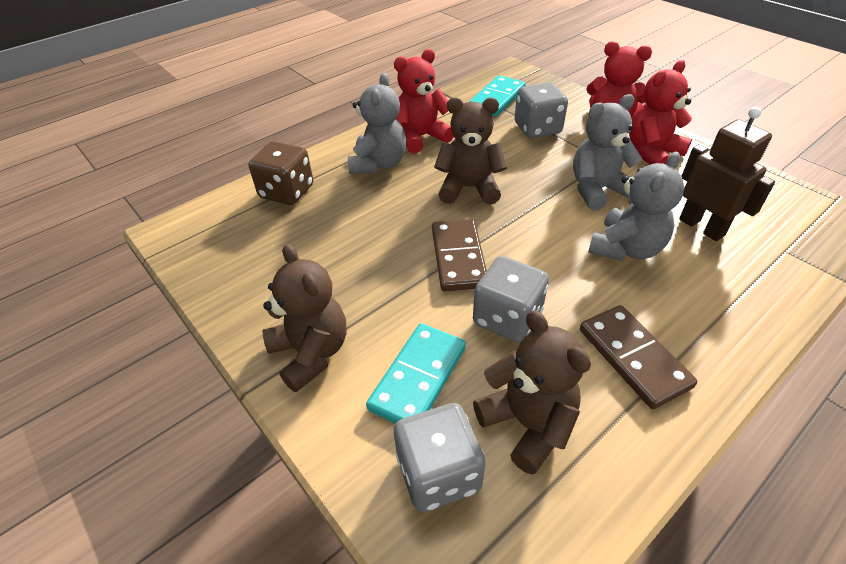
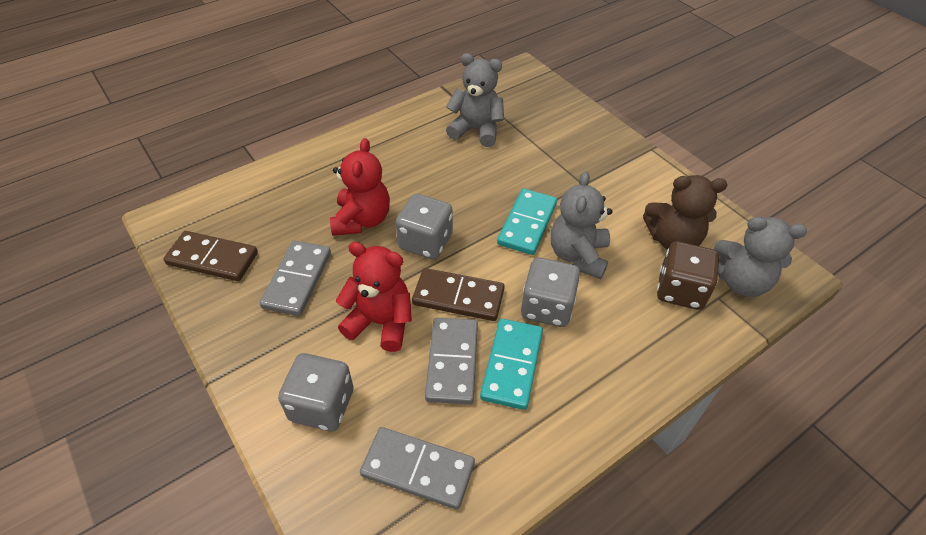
brown robot: 1 -> 0
brown teddy bear: 3 -> 1
grey domino: 0 -> 3
red teddy bear: 3 -> 2

